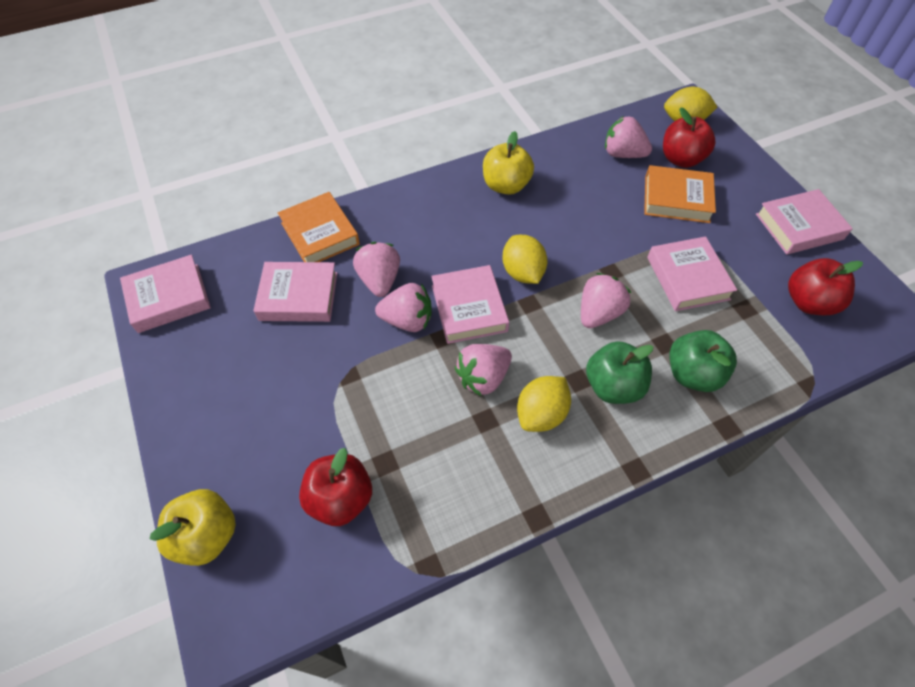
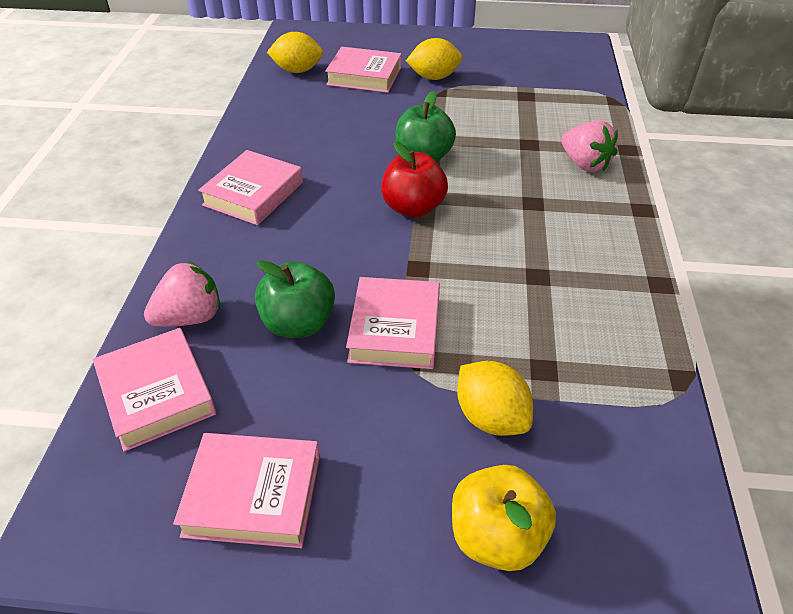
orange book: 2 -> 0
pink strawberry: 5 -> 2
red apple: 3 -> 1
yellow apple: 2 -> 1

